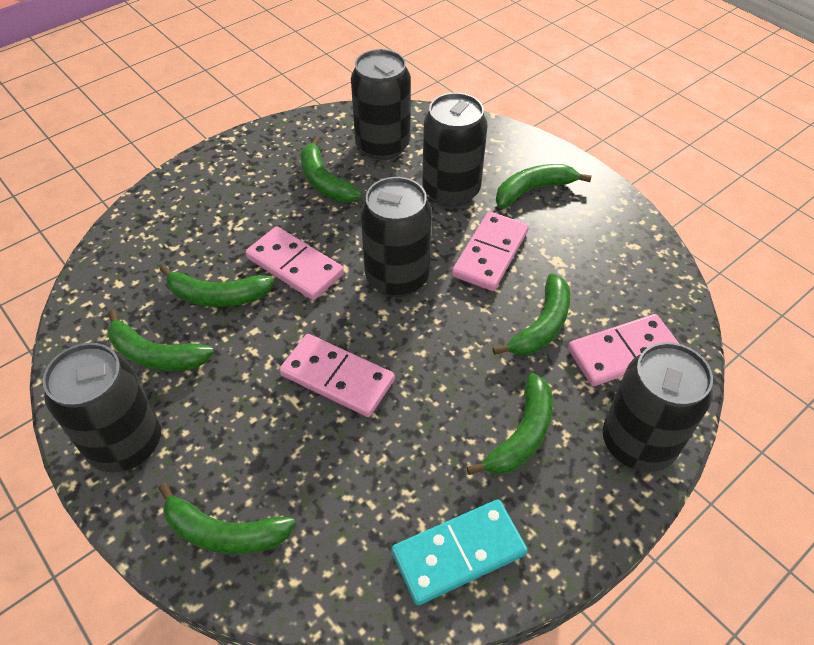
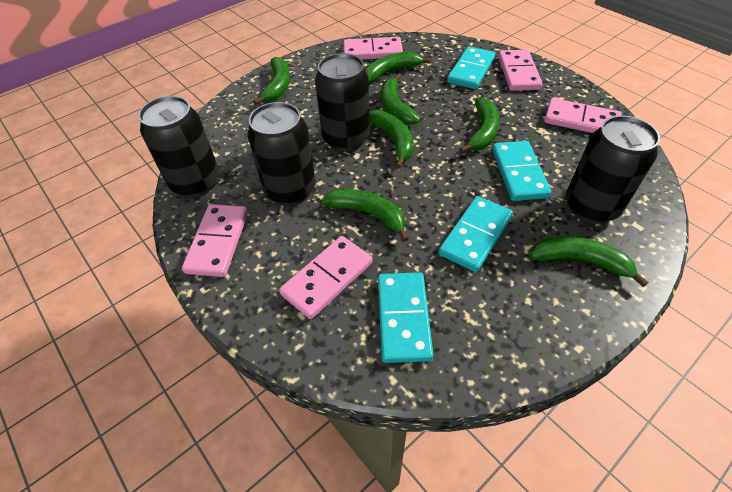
black can: 5 -> 4
pink domino: 4 -> 5
turquoise domino: 1 -> 4

